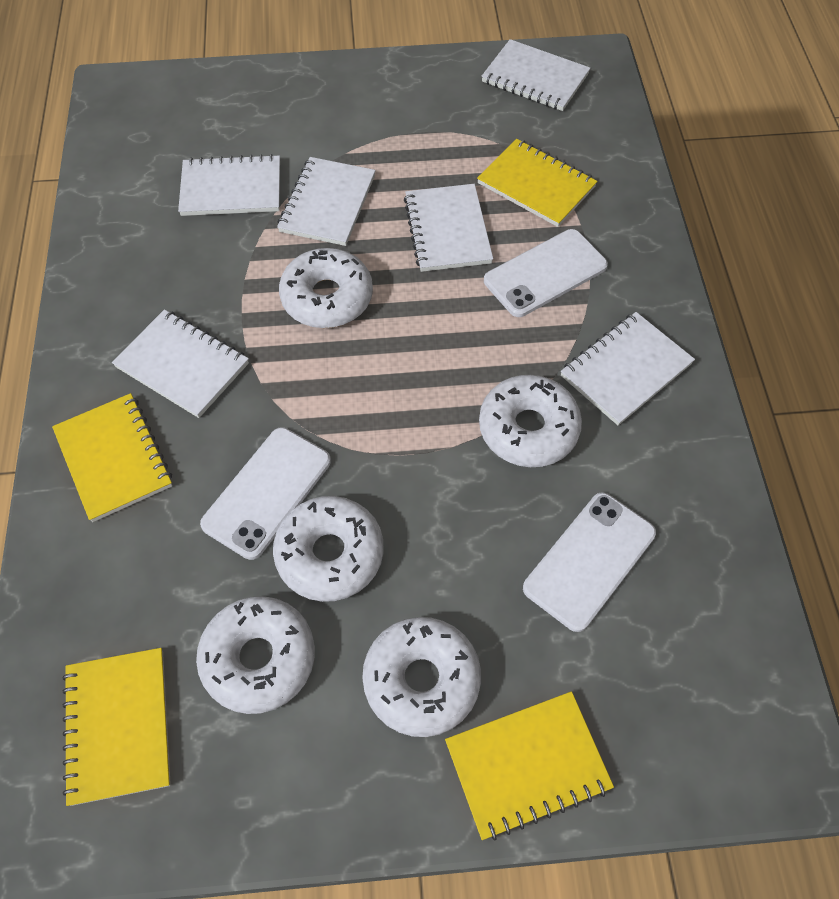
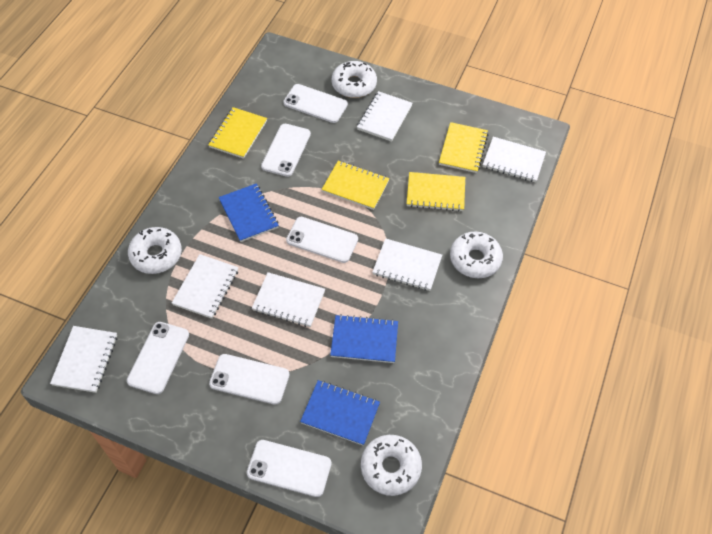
blue notebook: 0 -> 3
white donut: 5 -> 4
white phone: 3 -> 6

